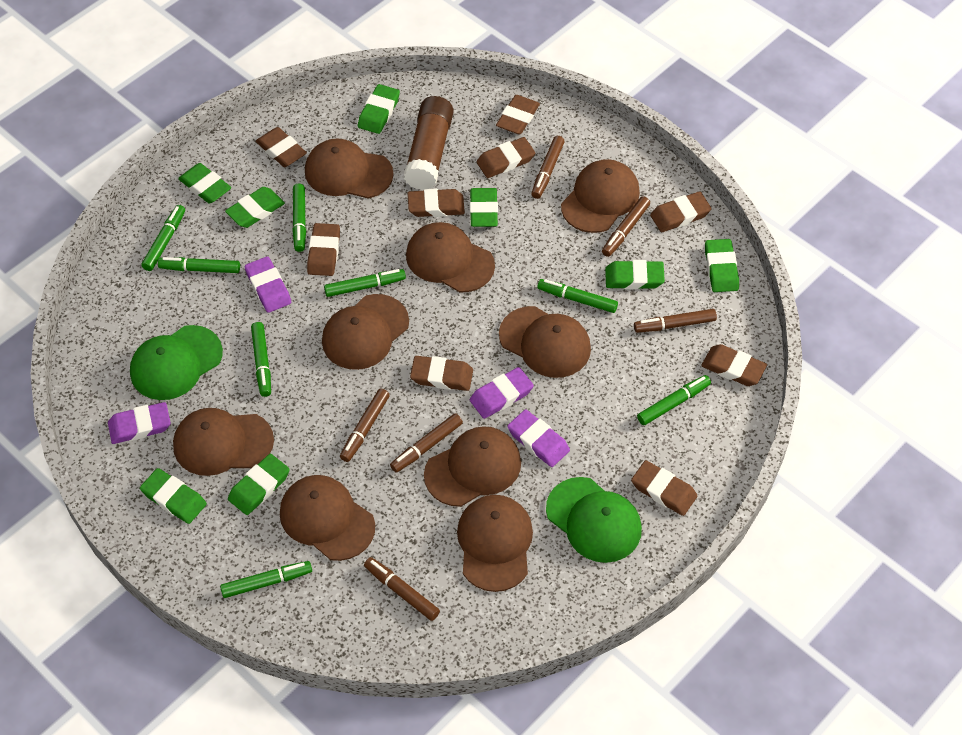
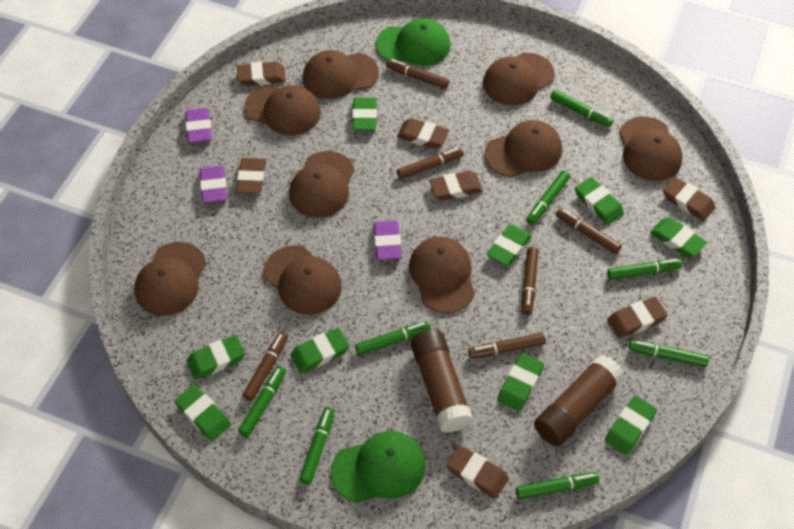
brown eraser: 9 -> 7
brown glue stick: 1 -> 2
green eraser: 8 -> 9
purple eraser: 4 -> 3

